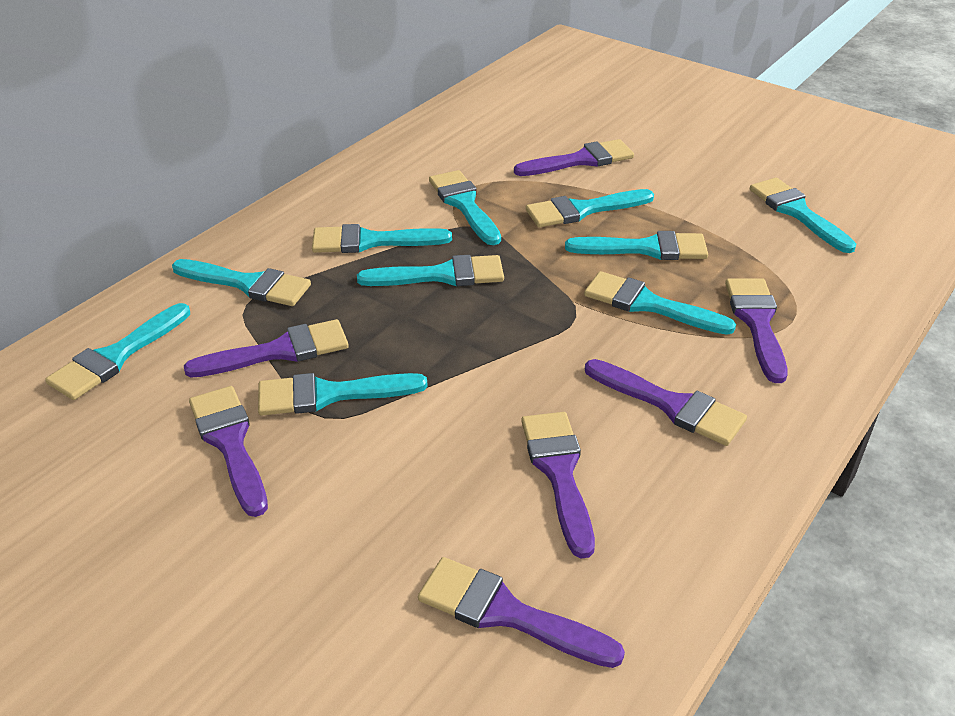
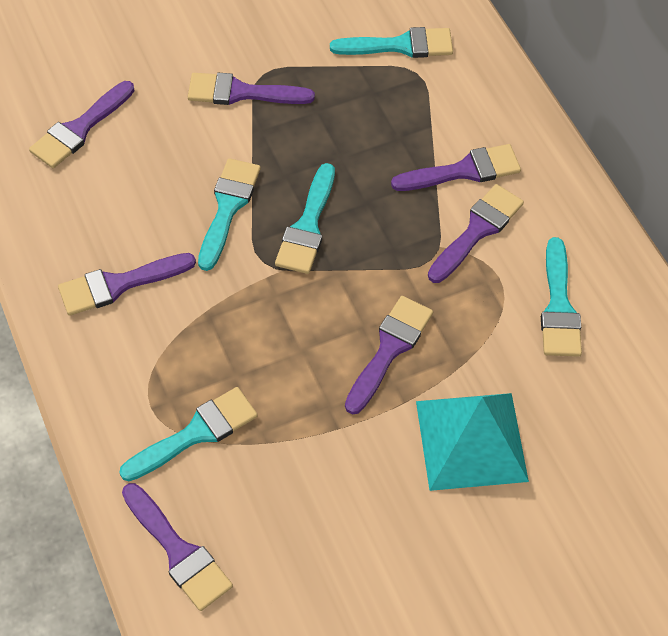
turquoise brush: 10 -> 5
turquoise pyramid: 0 -> 1

